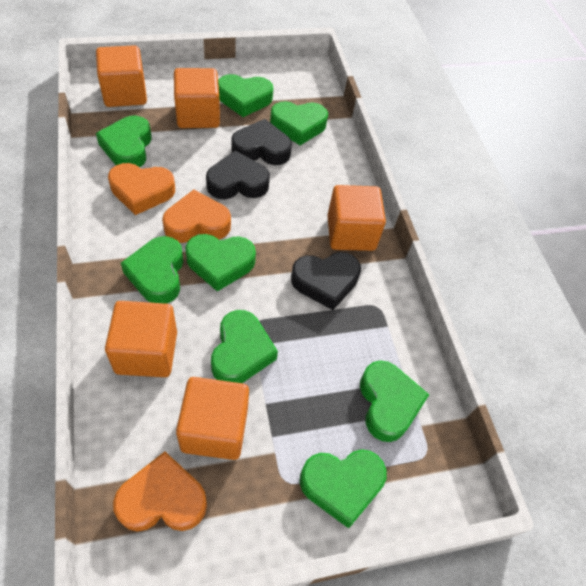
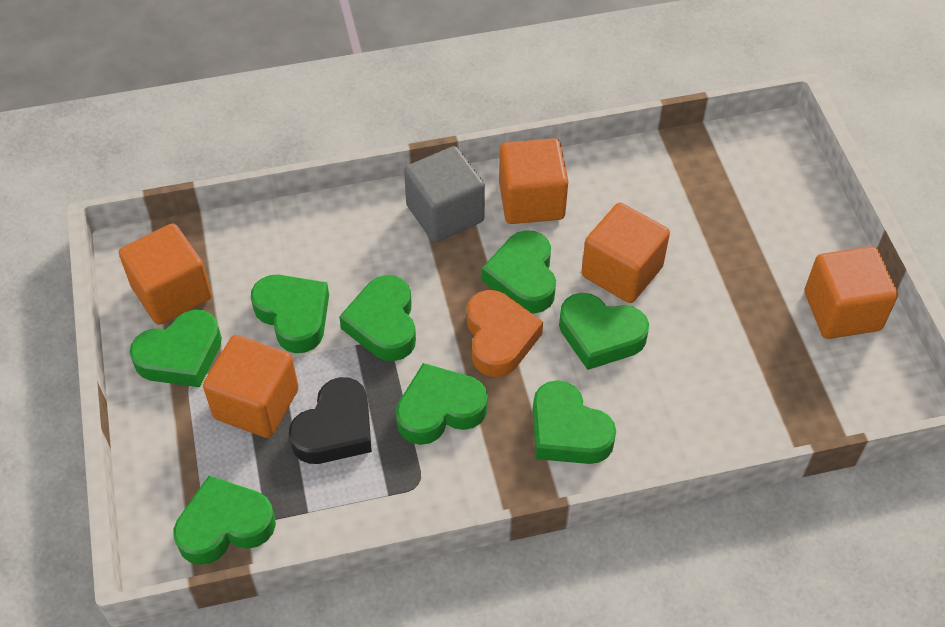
black heart: 3 -> 1
grey cube: 0 -> 1
orange heart: 3 -> 1

